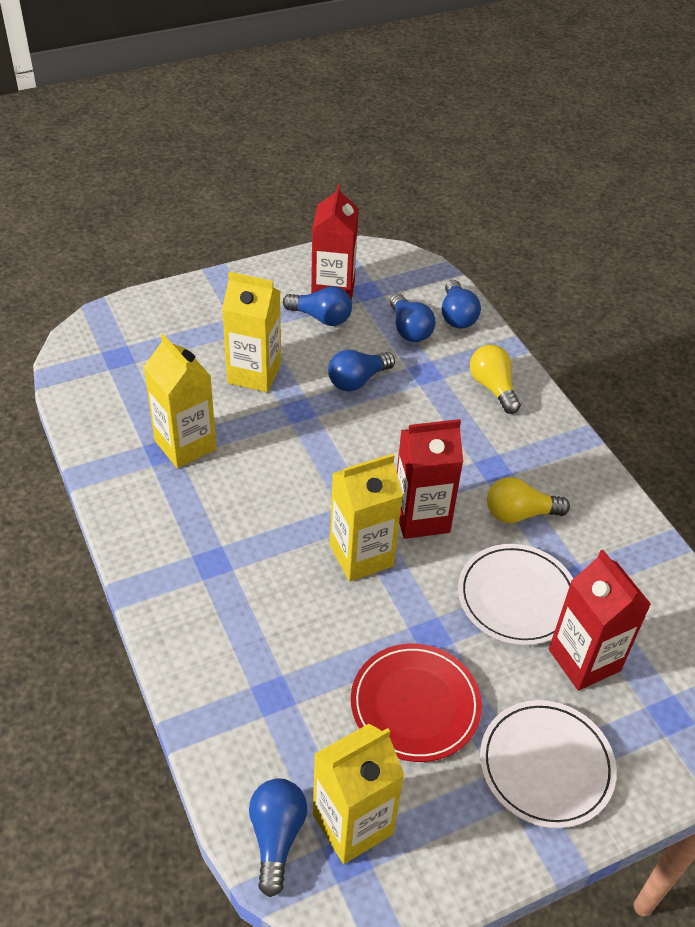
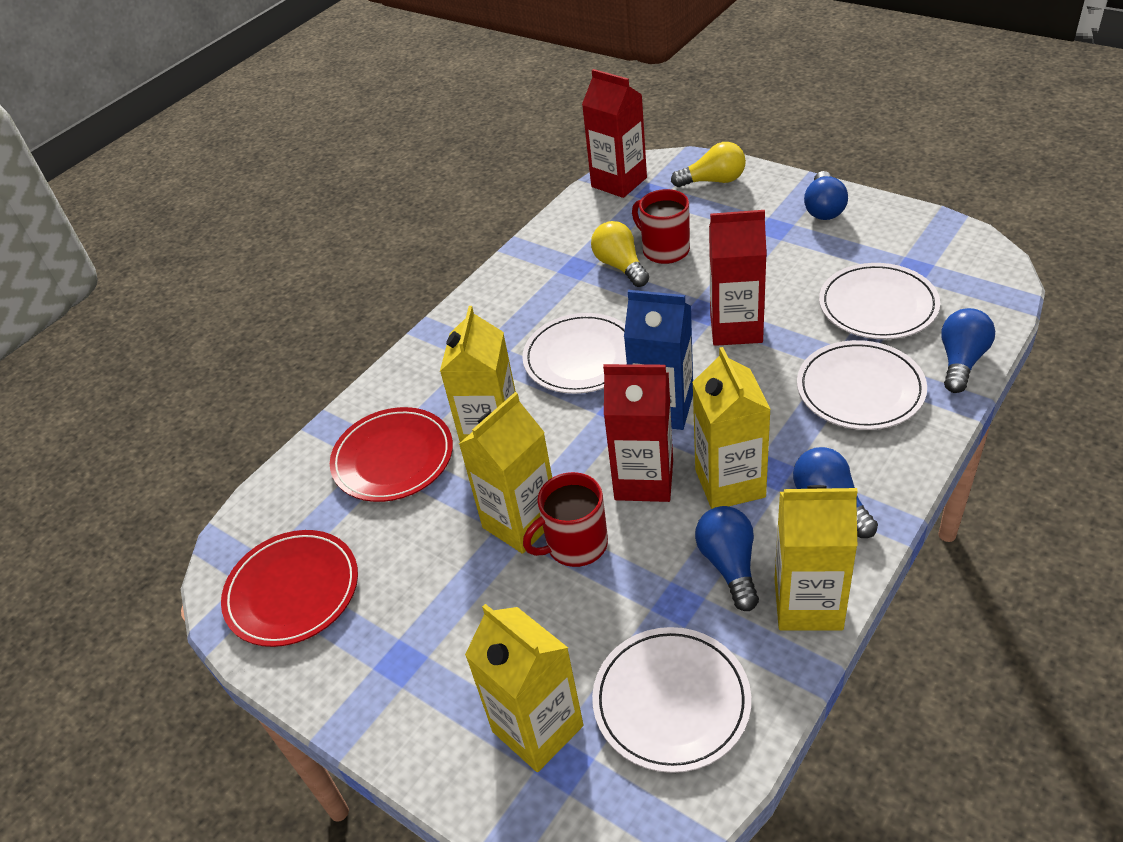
blue carton: 0 -> 1
blue light bulb: 5 -> 4
red mug: 0 -> 2
red plate: 1 -> 2
white plate: 2 -> 4
yellow carton: 4 -> 5

